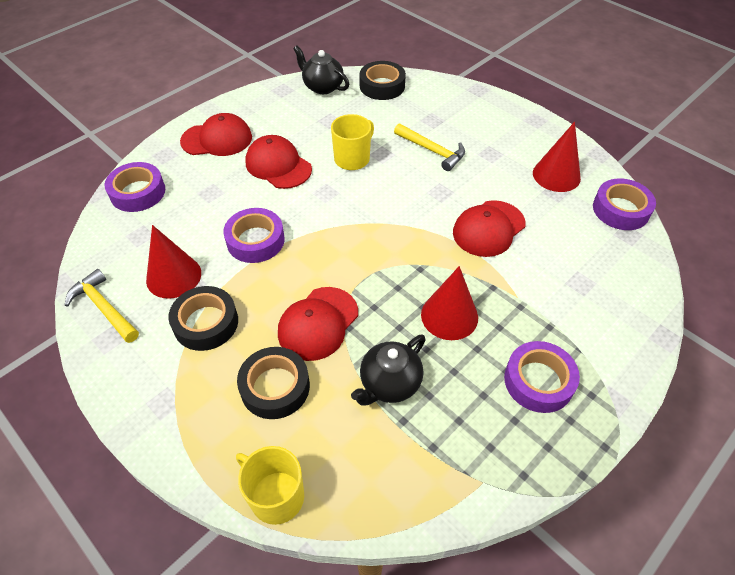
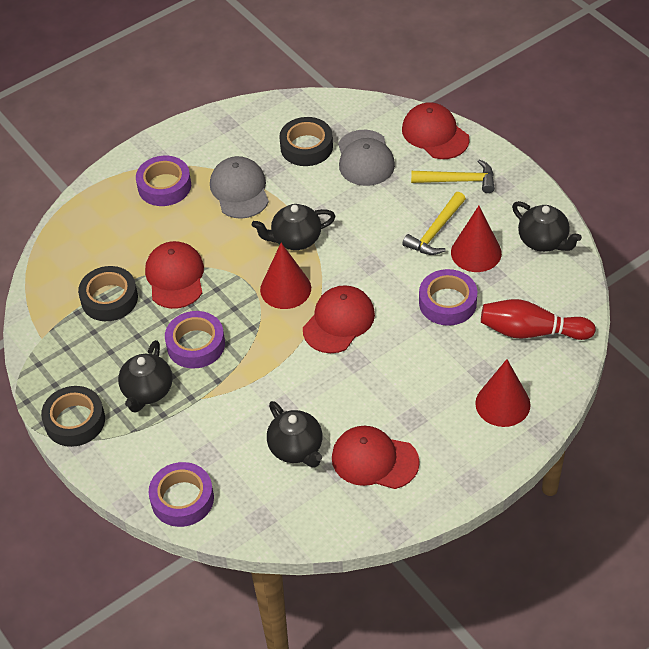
black teapot: 2 -> 4
grey cap: 0 -> 2
red bowling pin: 0 -> 1
yellow mug: 2 -> 0

